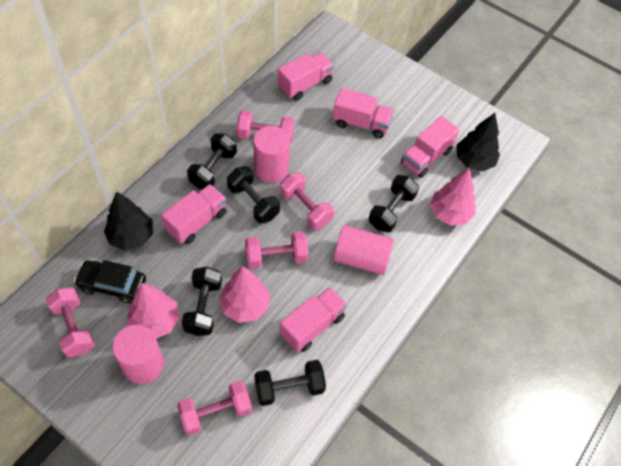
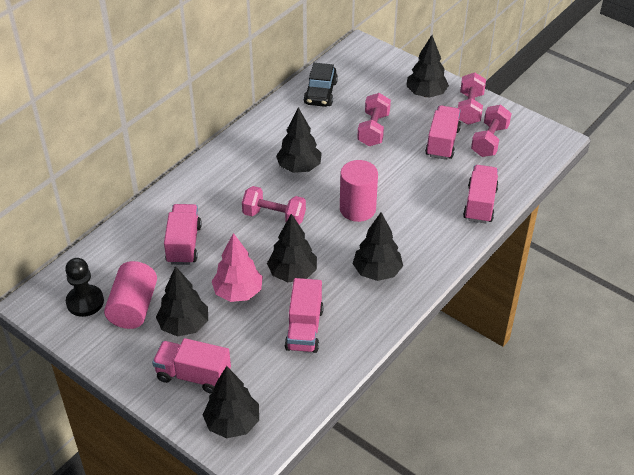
black dumbbell: 5 -> 0
black pawn: 0 -> 1
black tree: 2 -> 6
pink cylinder: 3 -> 2
pink dumbbell: 5 -> 4
pink tree: 3 -> 1

